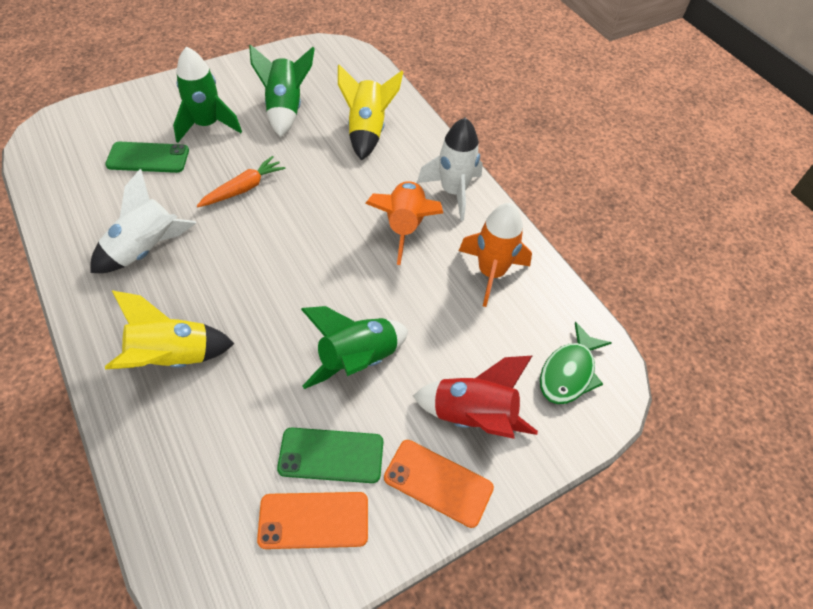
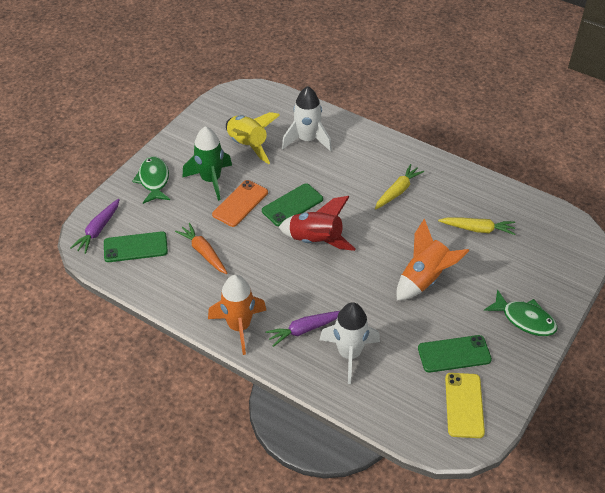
green fish: 1 -> 2
green phone: 2 -> 3
green rocket: 3 -> 1
orange phone: 2 -> 1
purple carrot: 0 -> 2
yellow carrot: 0 -> 2
yellow phone: 0 -> 1
yellow rocket: 2 -> 1

